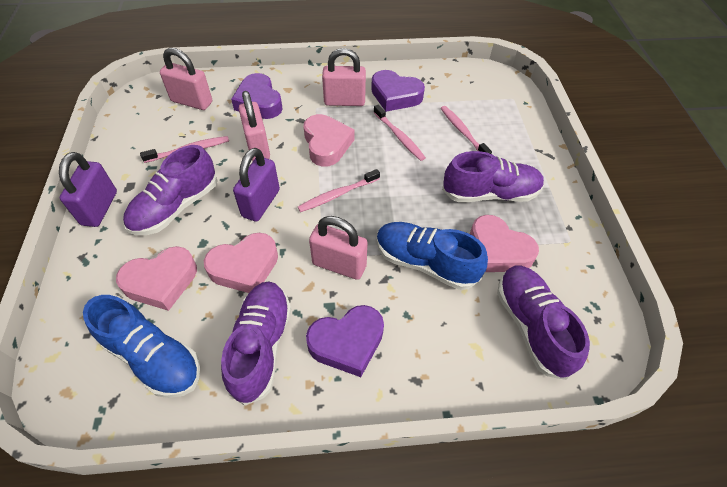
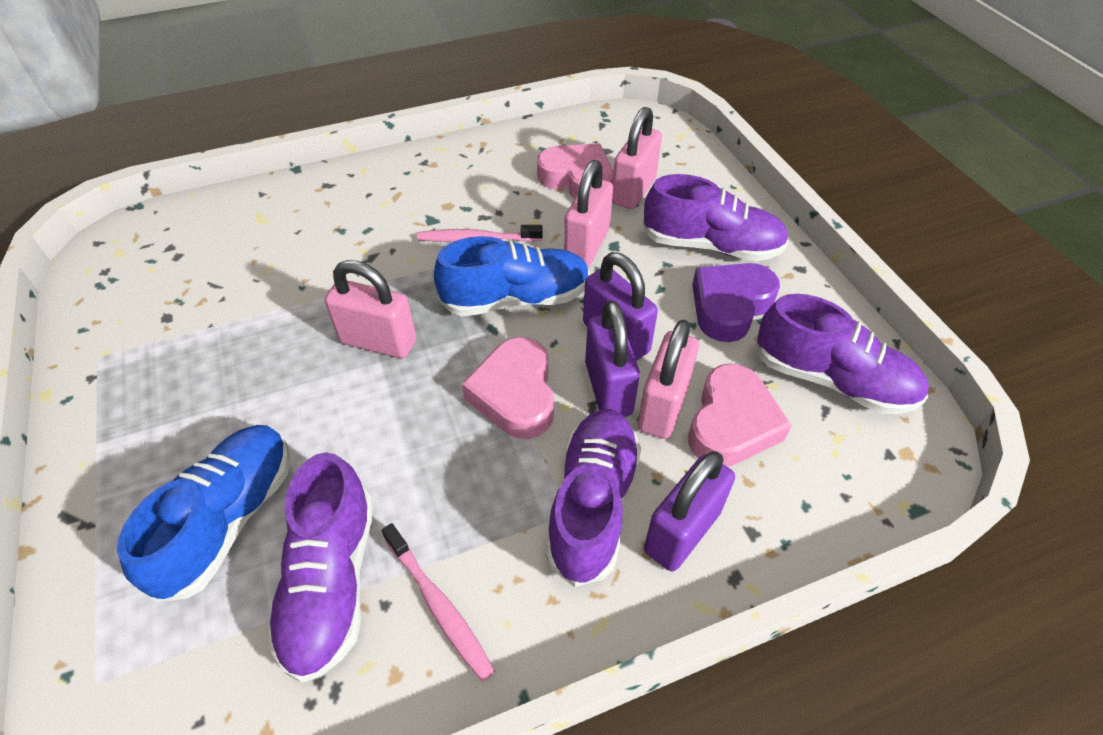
pink heart: 4 -> 3
pink toothbrush: 4 -> 2
purple heart: 3 -> 1
purple padlock: 2 -> 3

